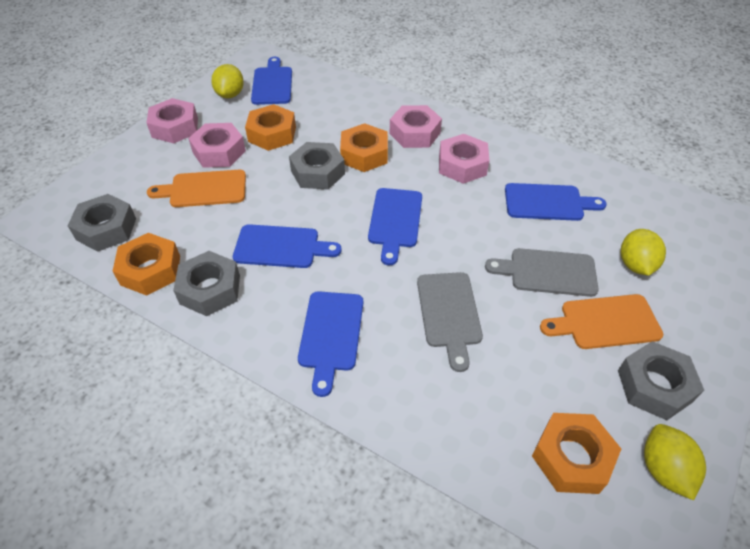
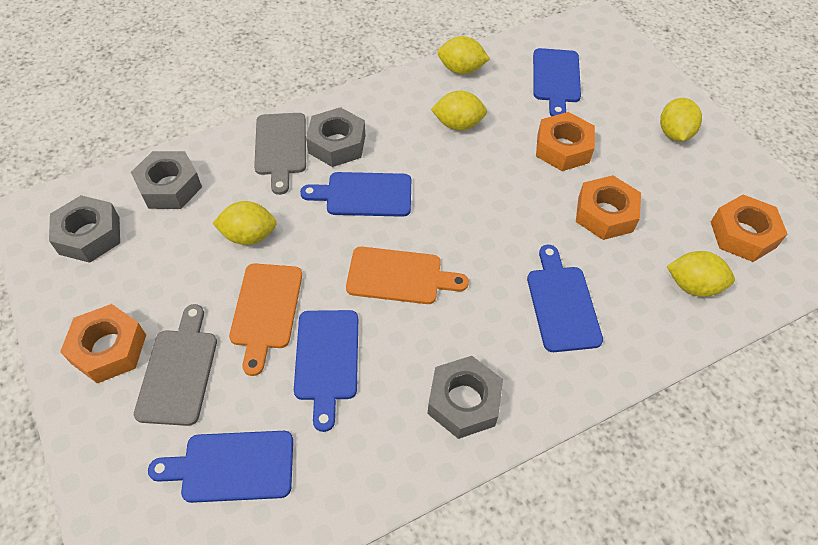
pink nut: 4 -> 0
yellow lemon: 3 -> 5

